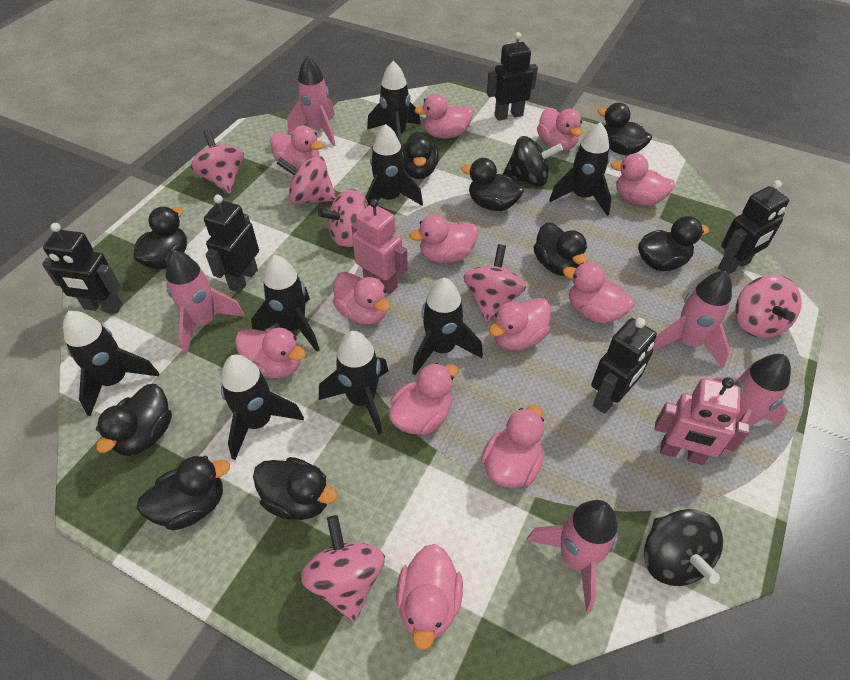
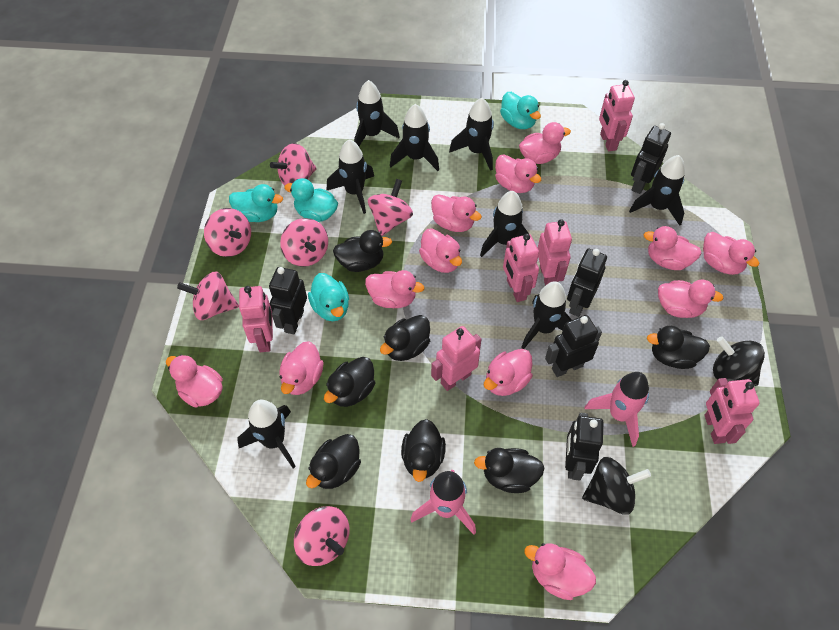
black duck: 9 -> 7
pink robot: 2 -> 6
pink rocket: 5 -> 2
turquoise duck: 0 -> 4

